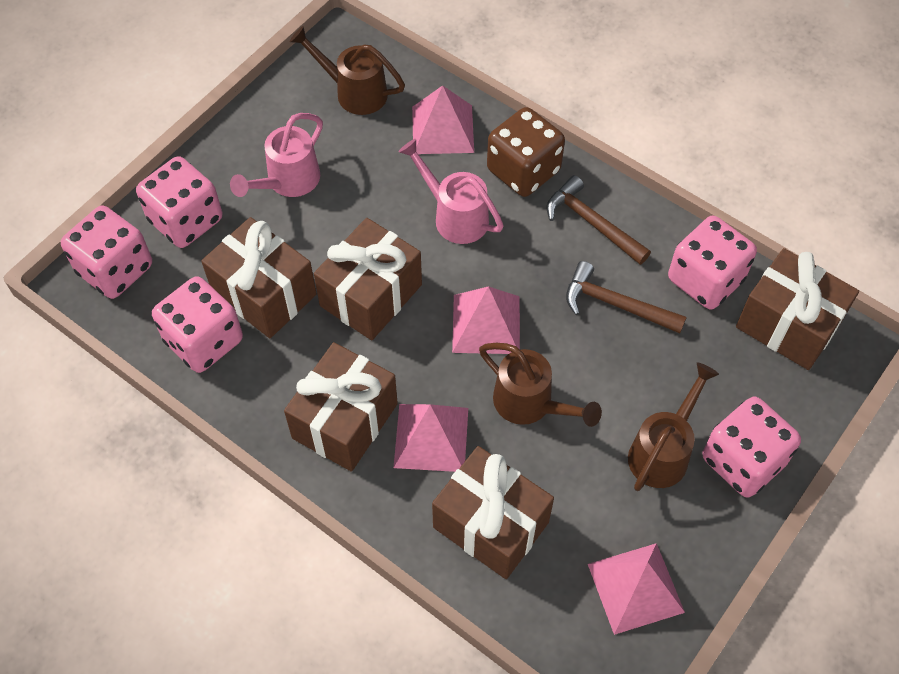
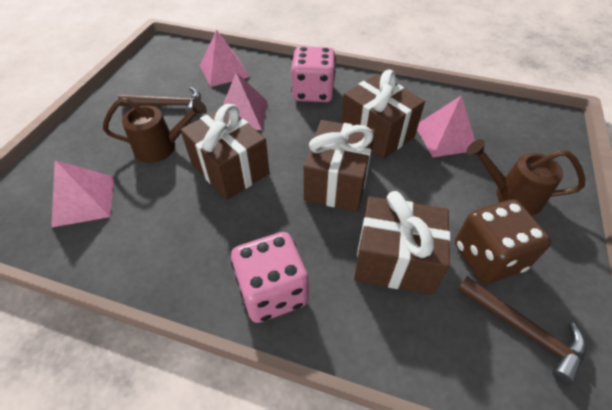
brown gift: 5 -> 4
brown watering can: 3 -> 2
pink dice: 5 -> 2
pink watering can: 2 -> 0

